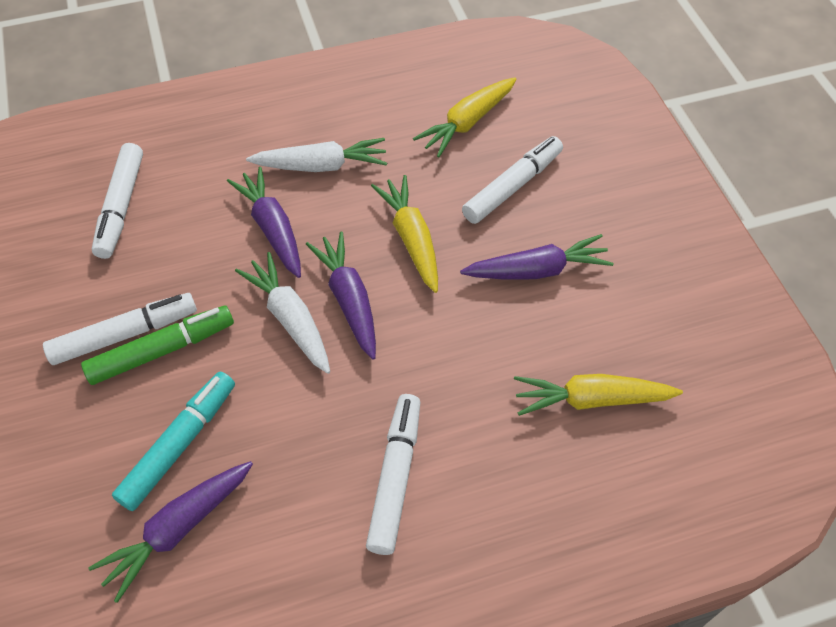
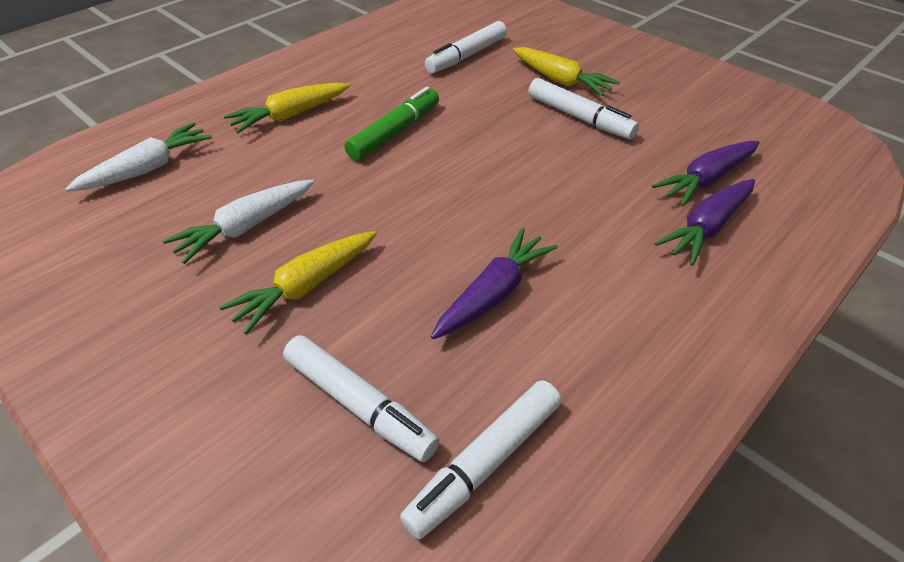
purple carrot: 4 -> 3
turquoise marker: 1 -> 0

